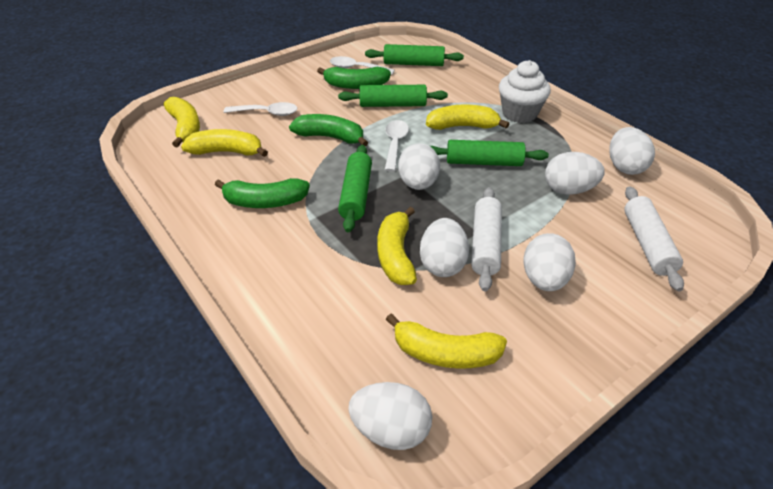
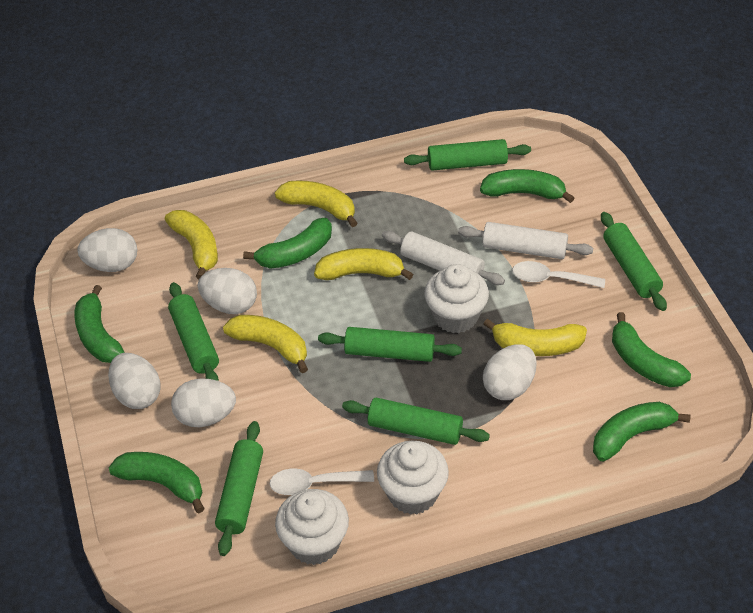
green banana: 3 -> 6
green rolling pin: 4 -> 6
white cupcake: 1 -> 3
white egg: 6 -> 5
white spoon: 3 -> 2

